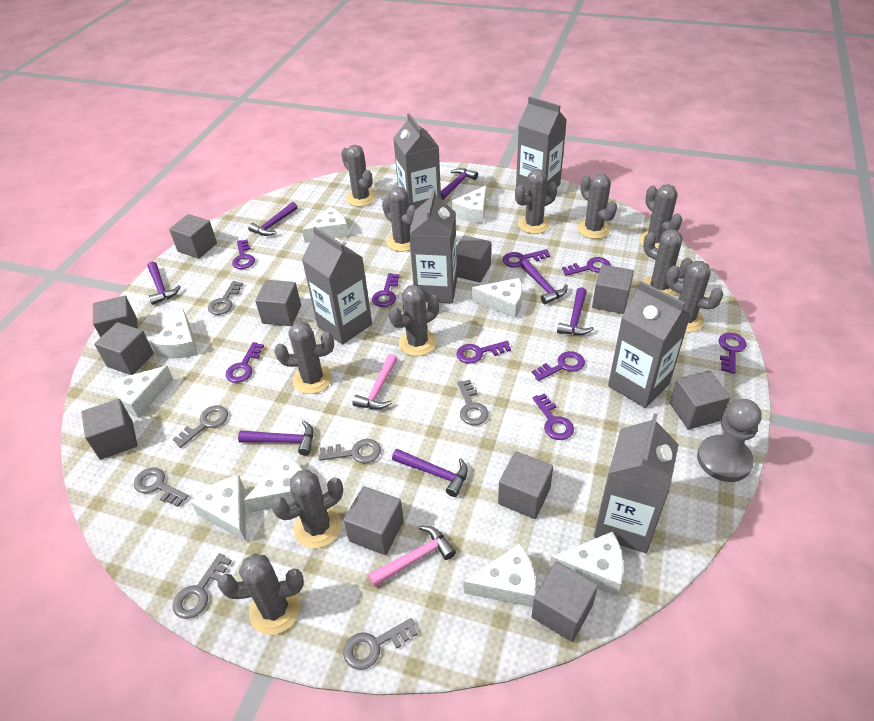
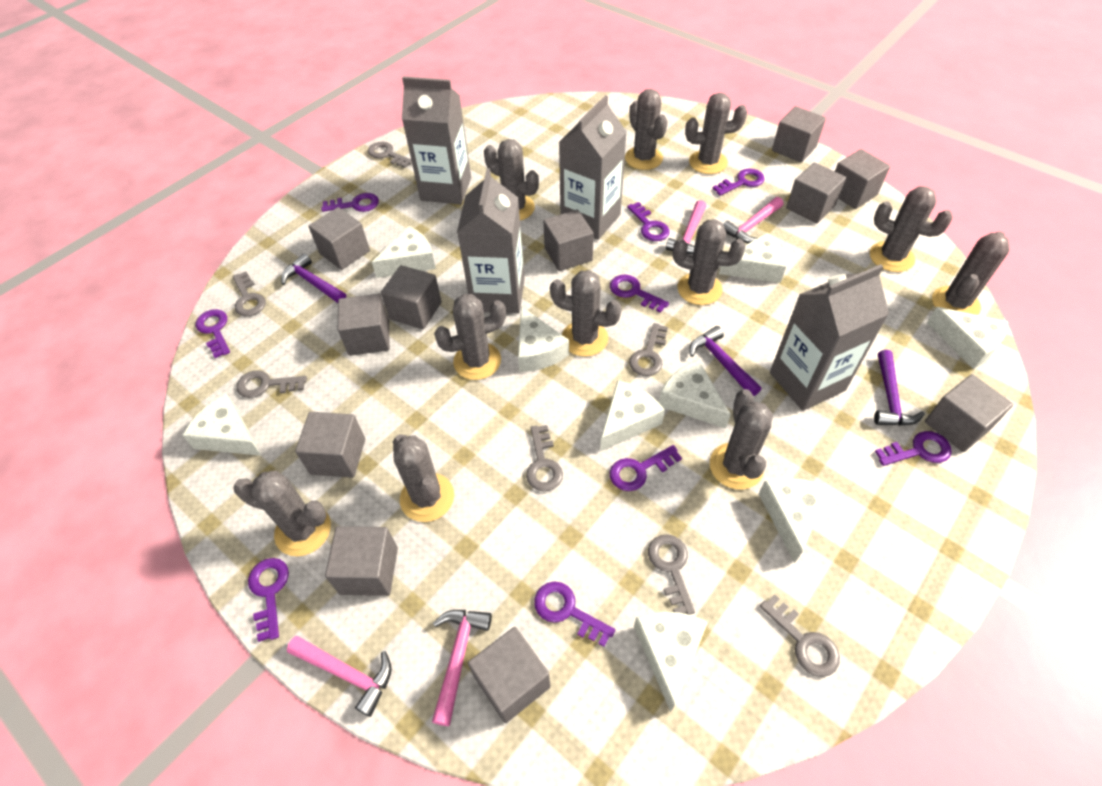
grey carton: 6 -> 4
grey pawn: 1 -> 0
pink hammer: 2 -> 4
purple hammer: 7 -> 3

